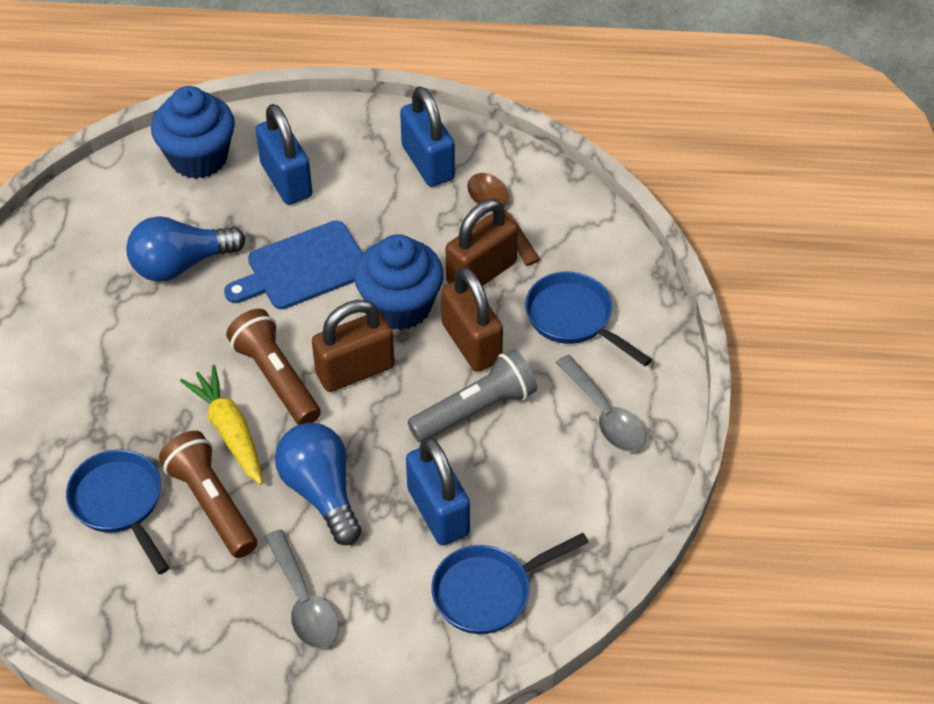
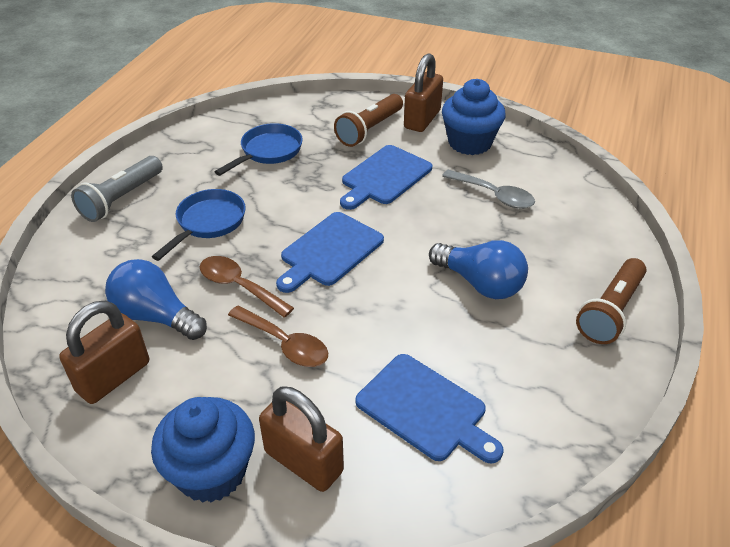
blue cutting board: 1 -> 3
blue padlock: 3 -> 0
blue pan: 3 -> 2
brown spoon: 1 -> 2
grey spoon: 2 -> 1
yellow carrot: 1 -> 0

